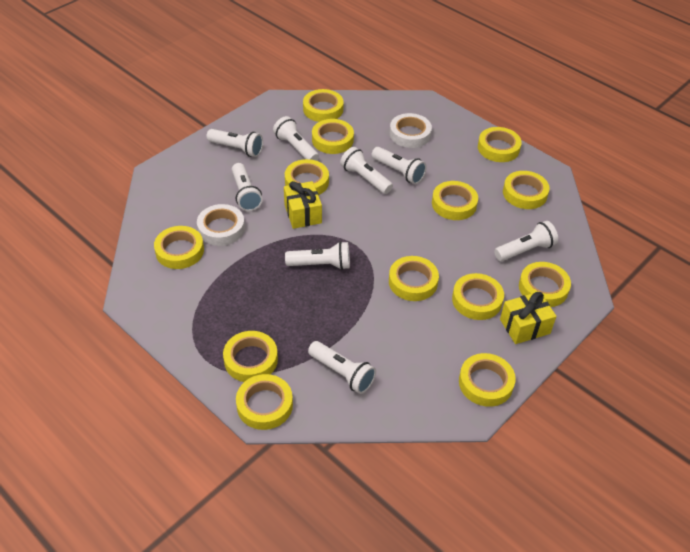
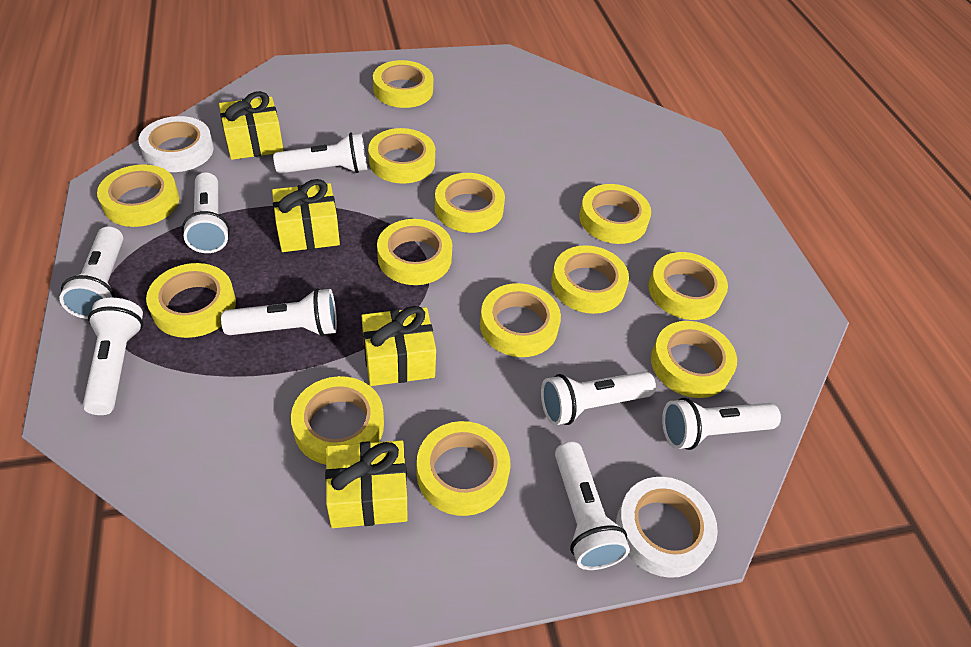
yellow gift: 2 -> 4

